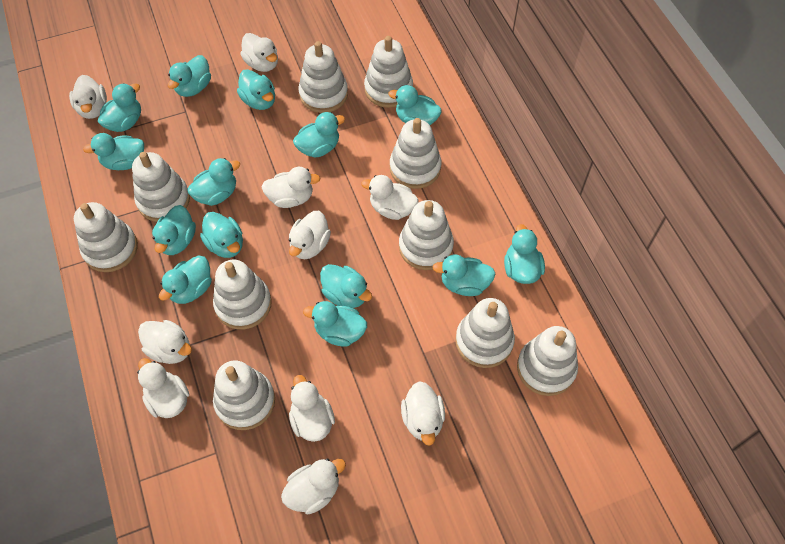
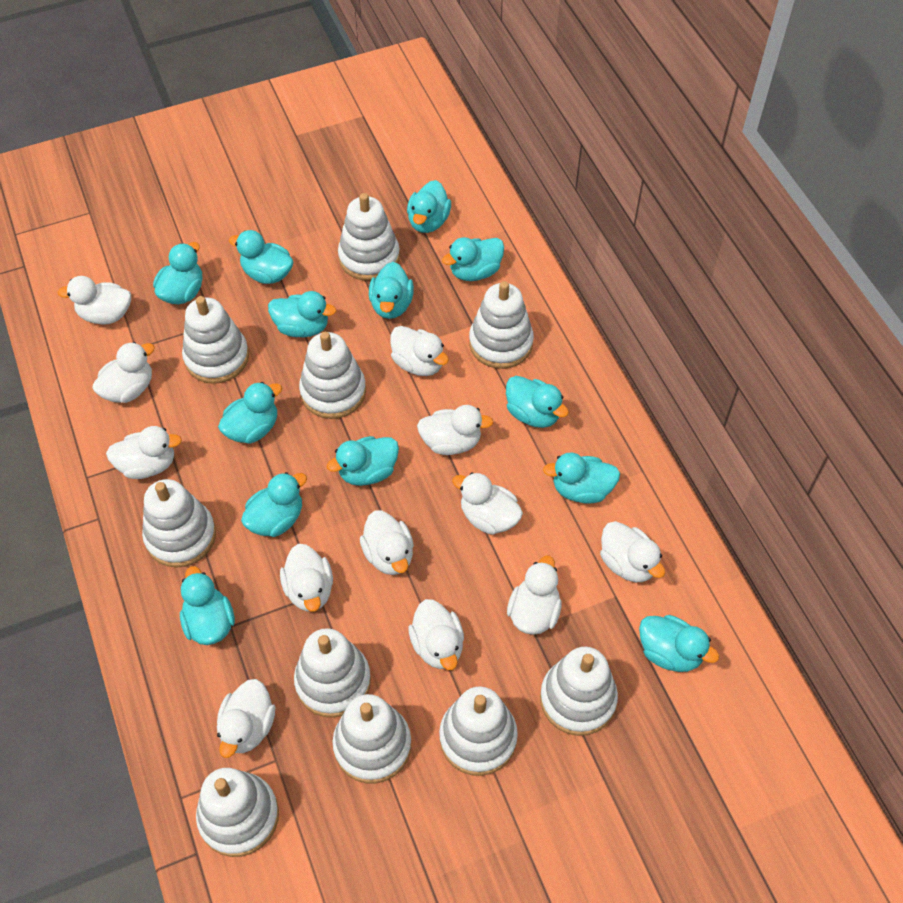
turquoise duck: 14 -> 13
white duck: 10 -> 12

